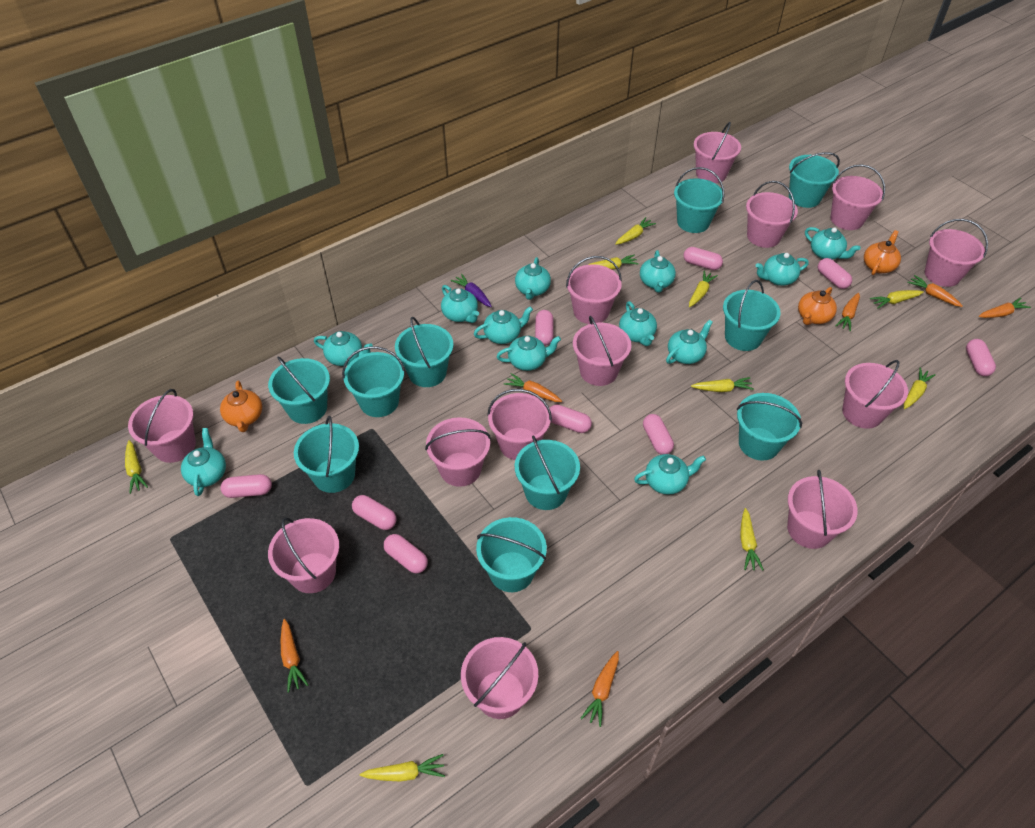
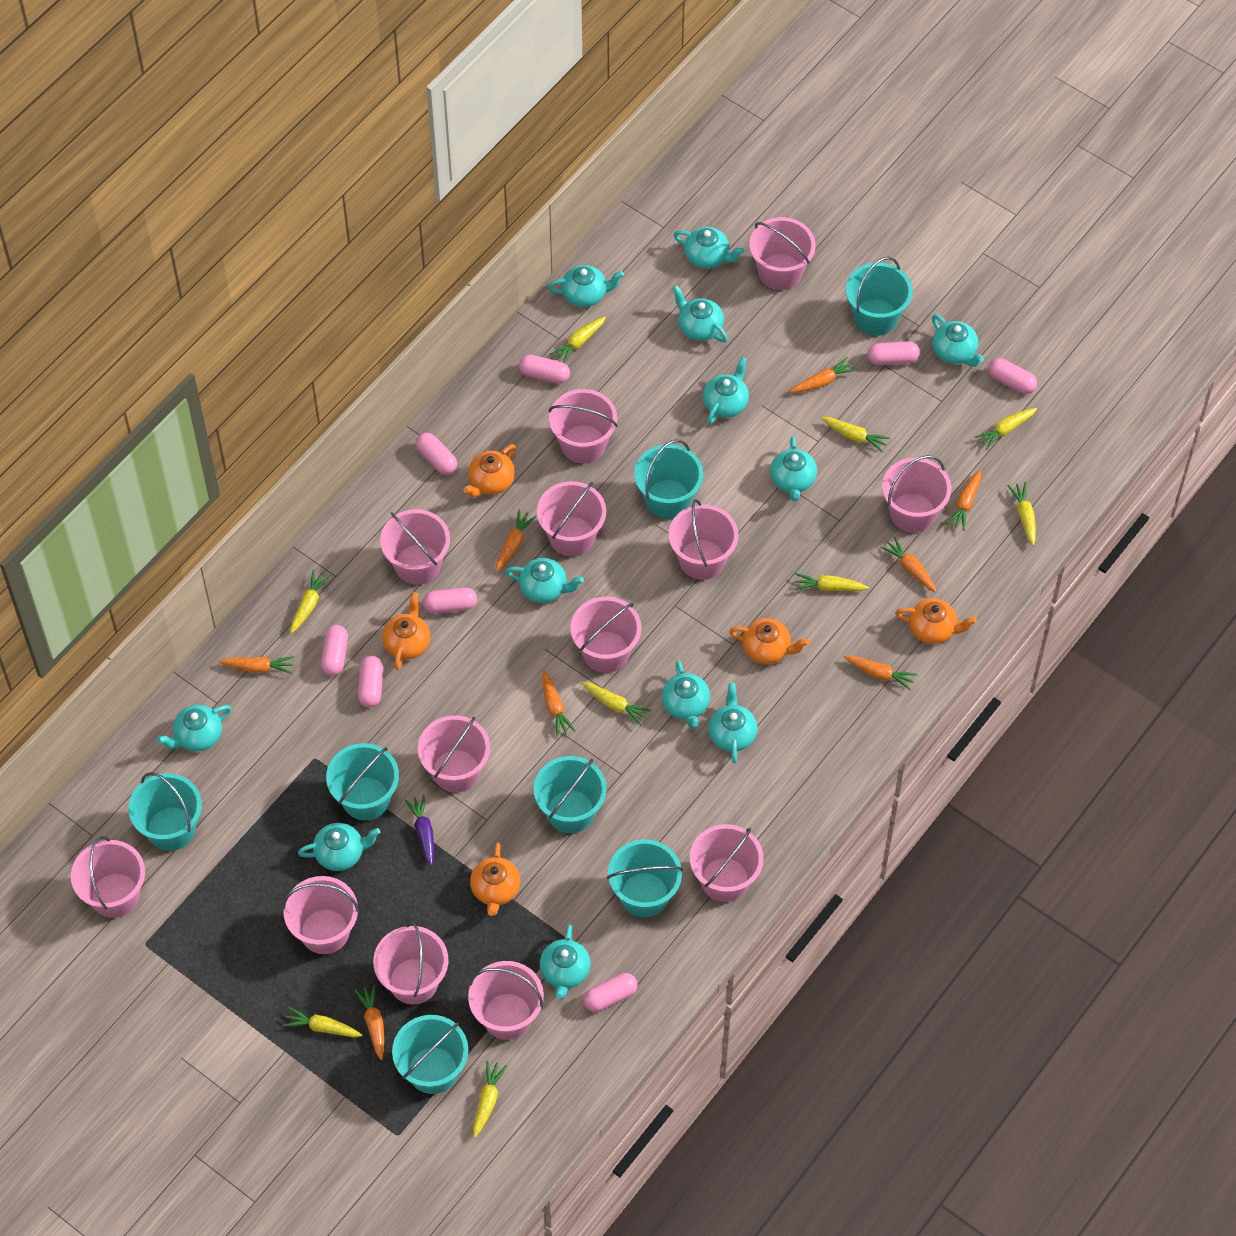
orange carrot: 6 -> 8
orange teapot: 3 -> 5
pink capsule: 9 -> 8
turquoise bucket: 10 -> 7

